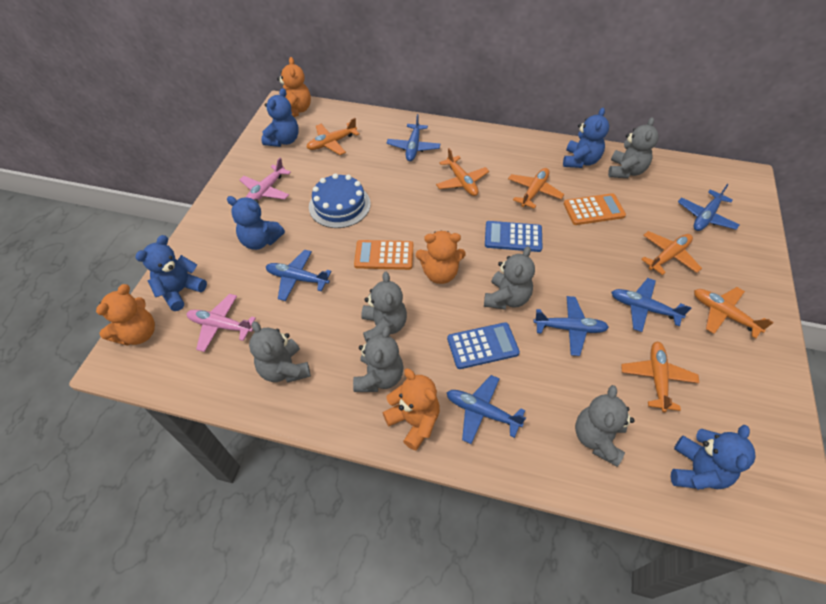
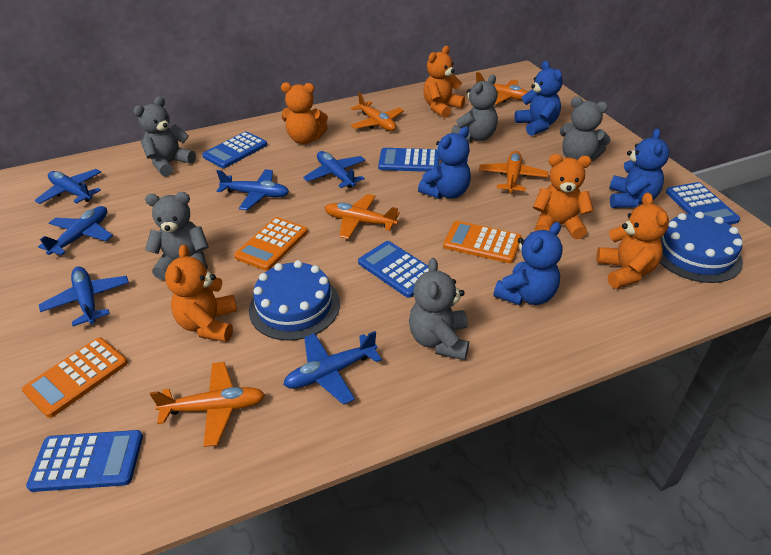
blue cake: 1 -> 2
blue calculator: 2 -> 5
blue teddy bear: 5 -> 4
grey teddy bear: 6 -> 5
orange calculator: 2 -> 3
orange plane: 6 -> 5
orange teddy bear: 4 -> 5
pink plane: 2 -> 0

